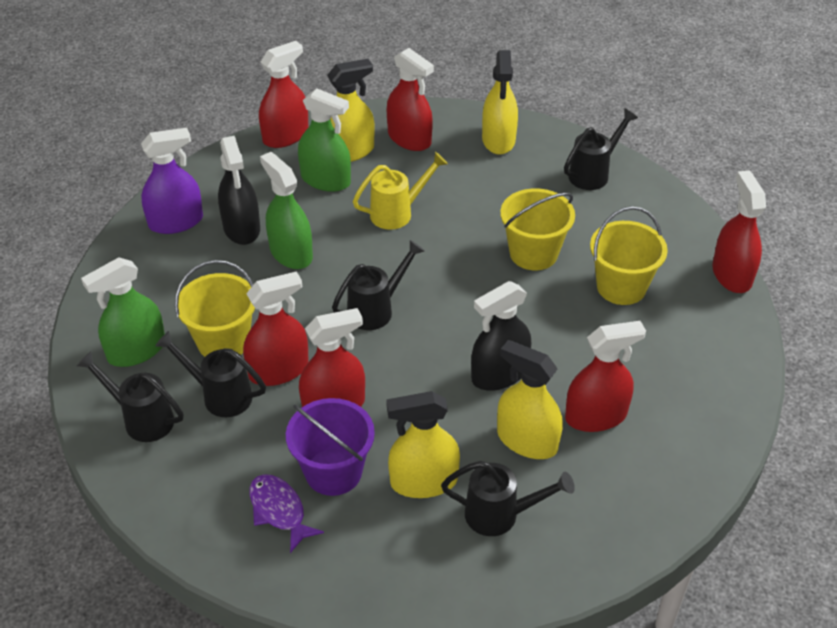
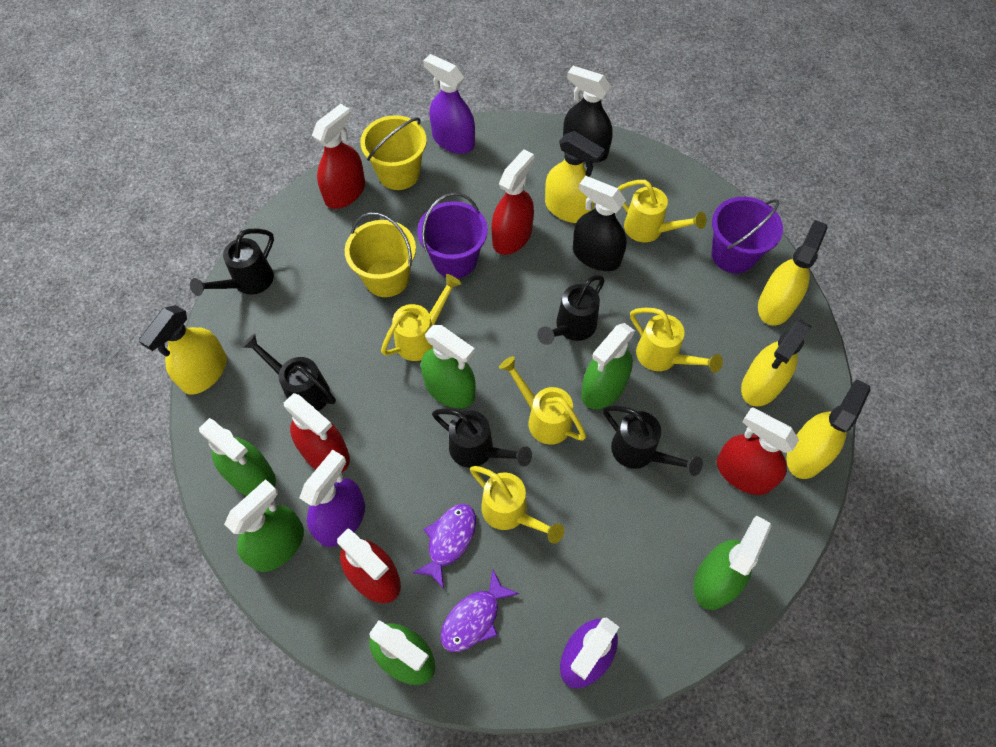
green spray bottle: 3 -> 6
purple bucket: 1 -> 2
purple fish: 1 -> 2
purple spray bottle: 1 -> 3
red spray bottle: 6 -> 5
yellow bucket: 3 -> 2
yellow spray bottle: 4 -> 5
yellow watering can: 1 -> 5

